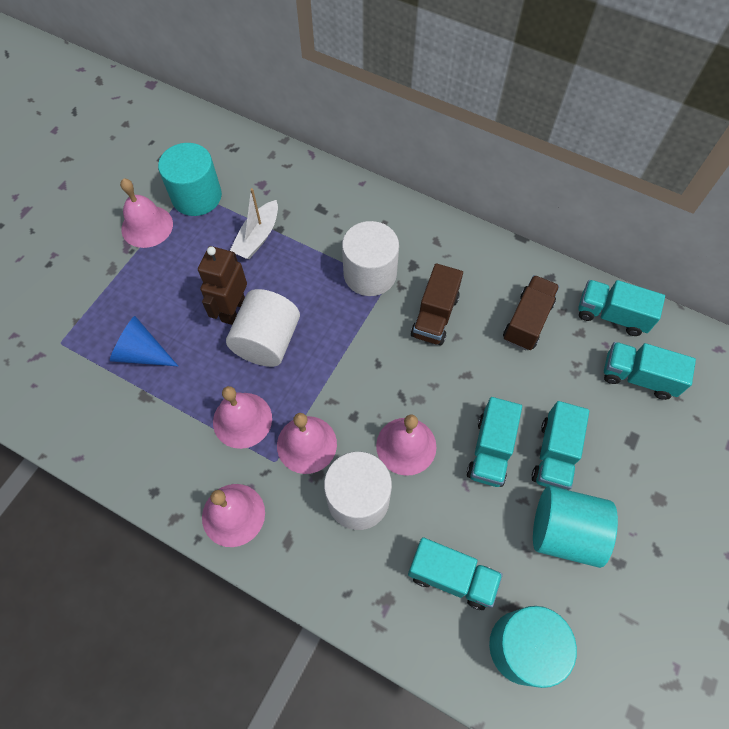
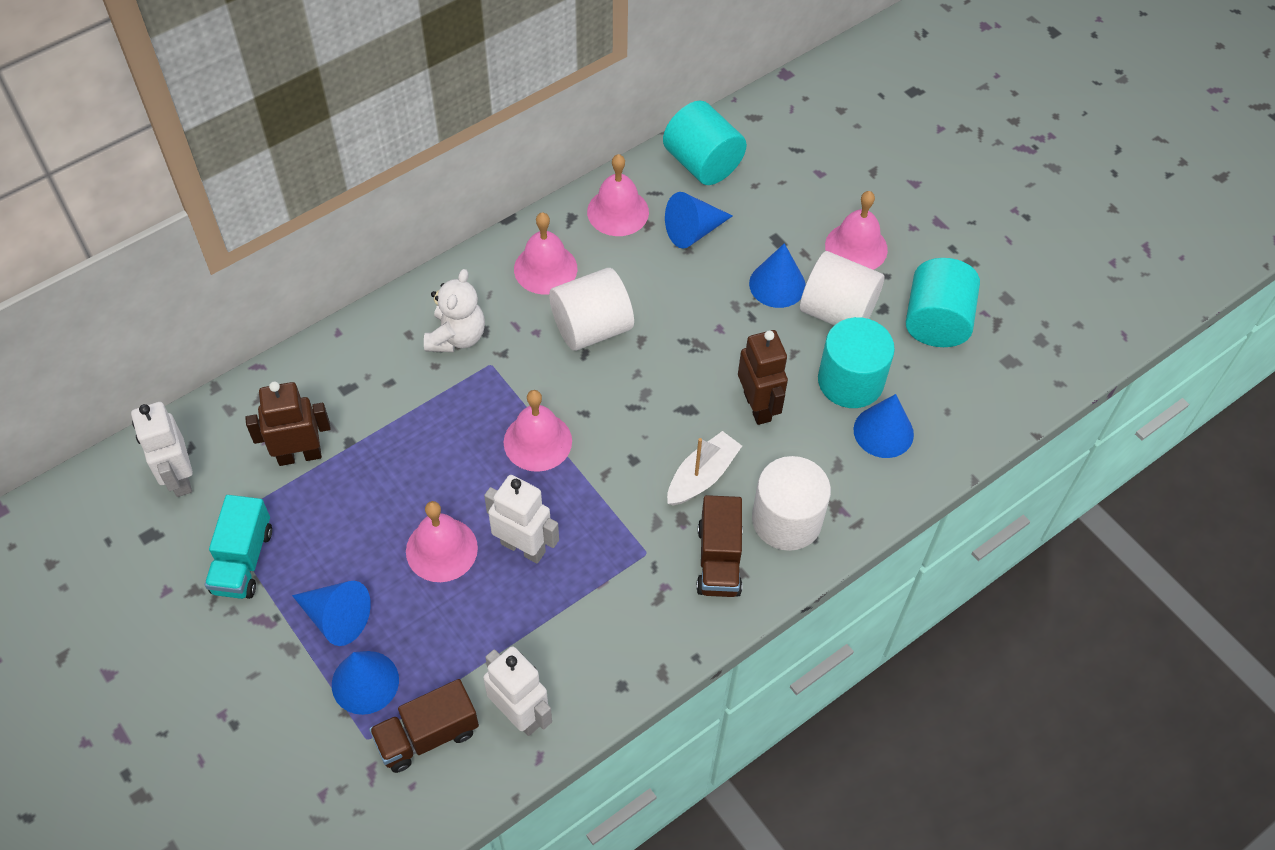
blue cone: 1 -> 5
brown robot: 1 -> 2
turquoise truck: 5 -> 1
white robot: 0 -> 3
white teddy bear: 0 -> 1

